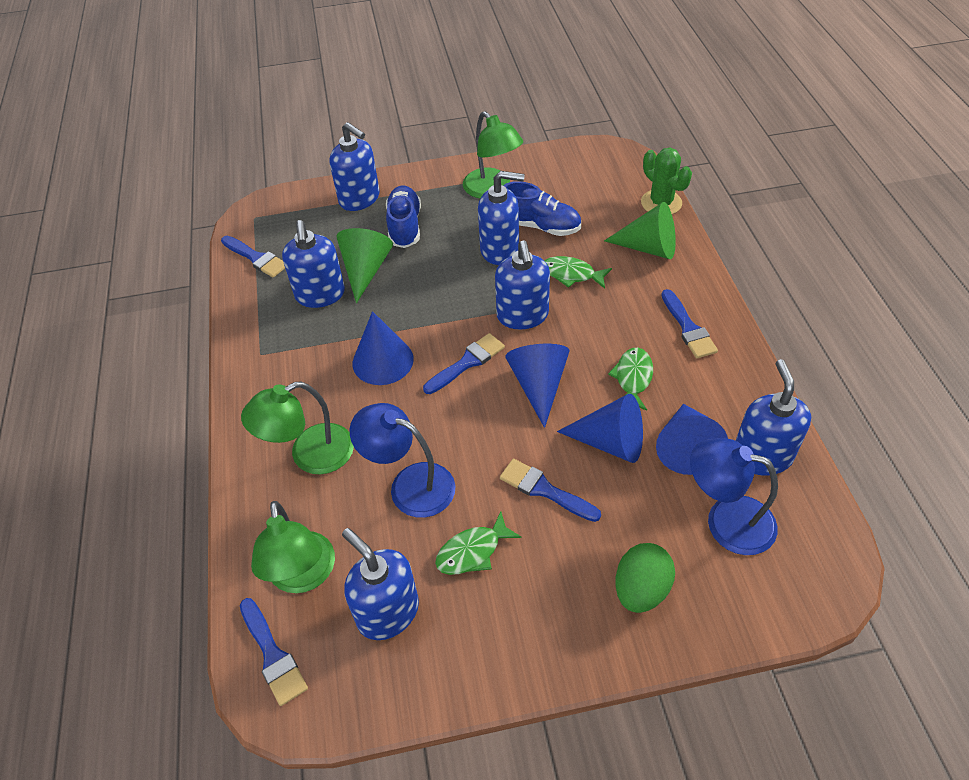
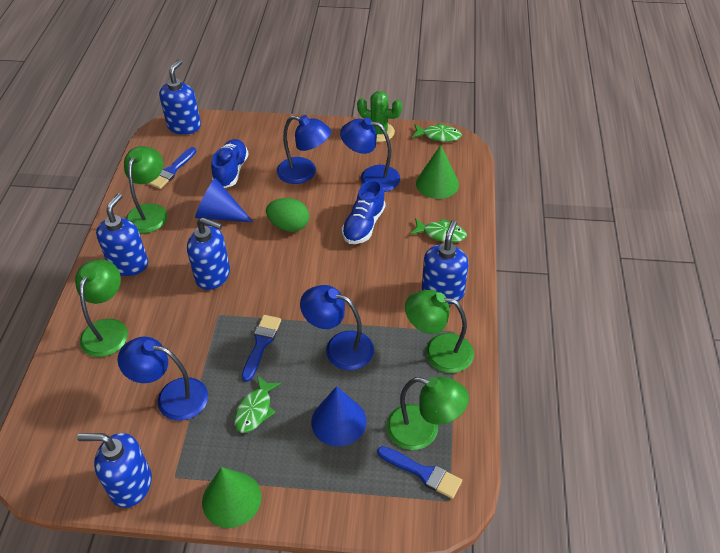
blue brush: 5 -> 3
blue cone: 4 -> 2
blue lamp: 2 -> 4
blue soap dispenser: 6 -> 5
green lamp: 3 -> 4

